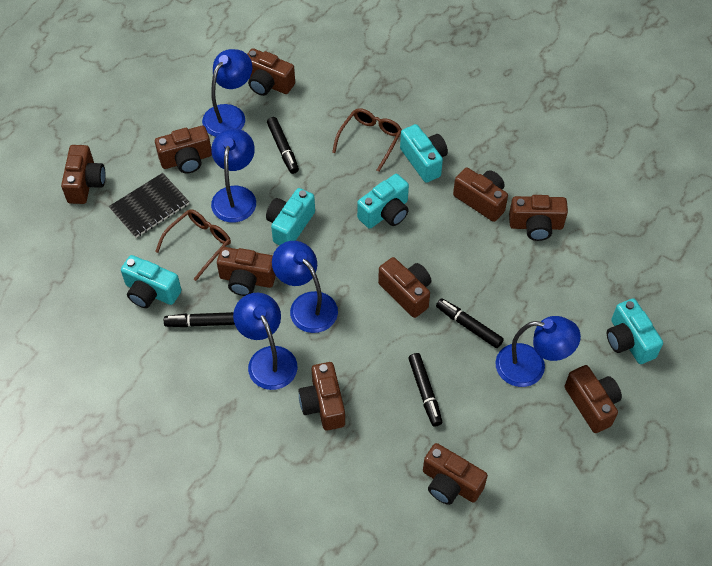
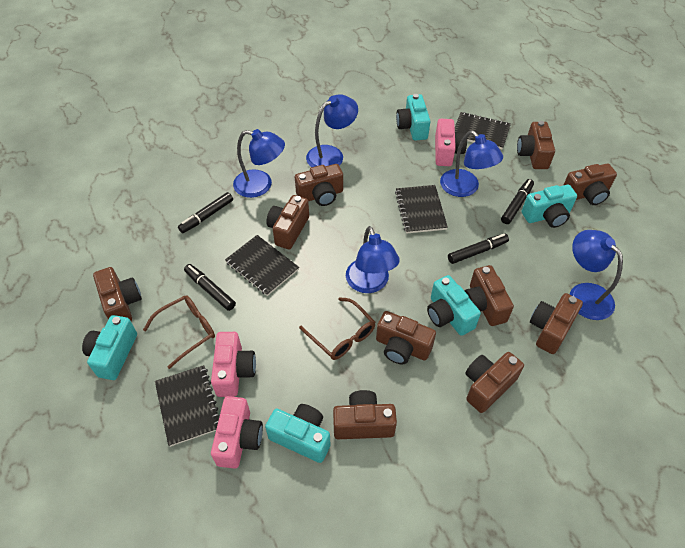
black notebook: 1 -> 4
pink camera: 0 -> 3

